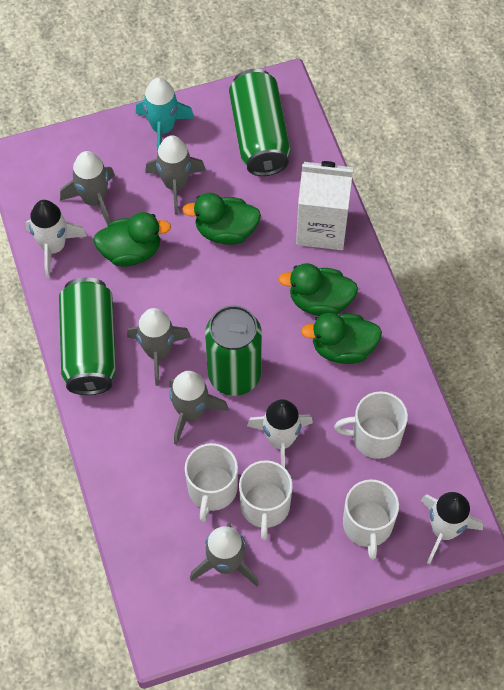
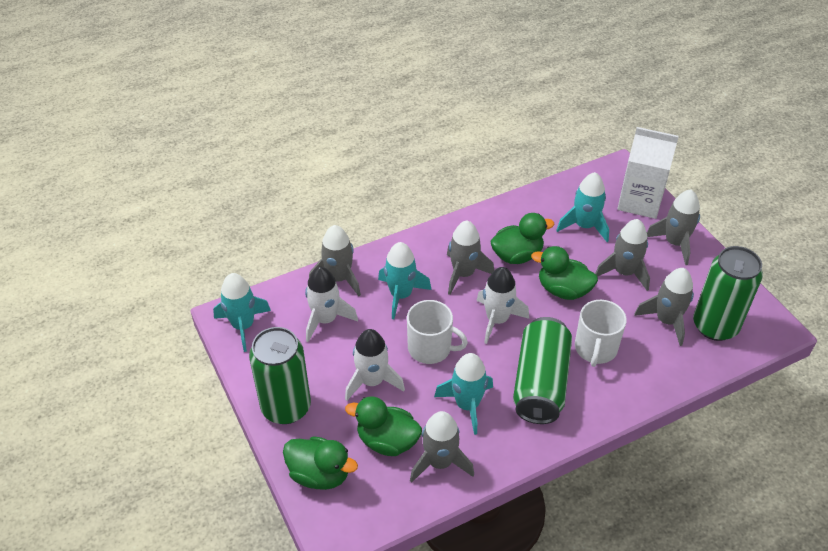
grey rocket: 5 -> 6
turquoise rocket: 1 -> 4
white mug: 4 -> 2

